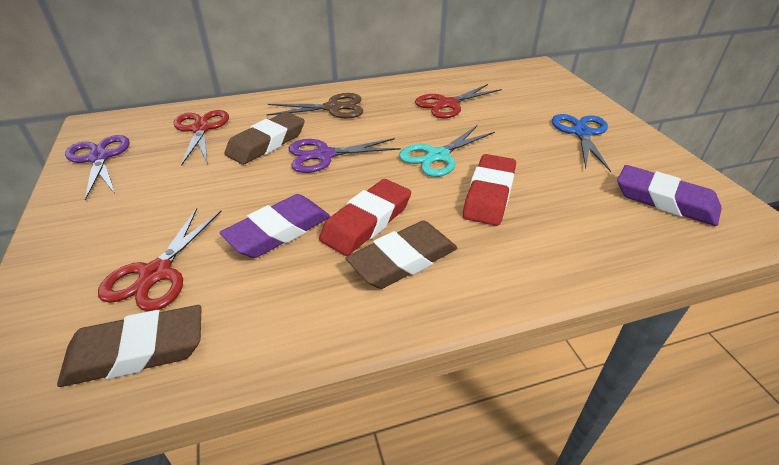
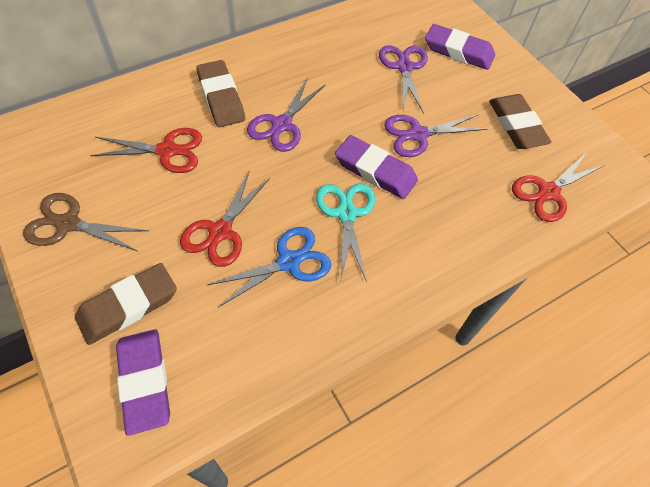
purple eraser: 2 -> 3
purple scissors: 2 -> 3
red eraser: 2 -> 0

